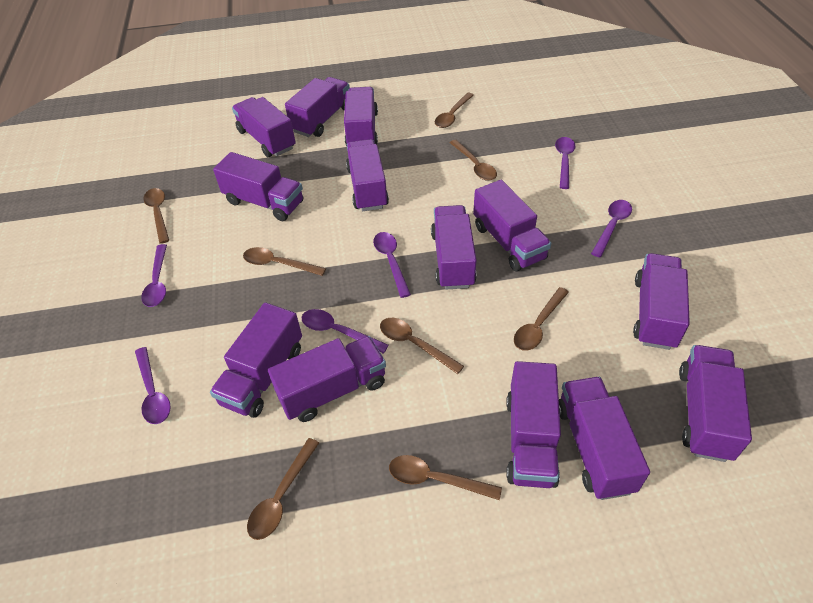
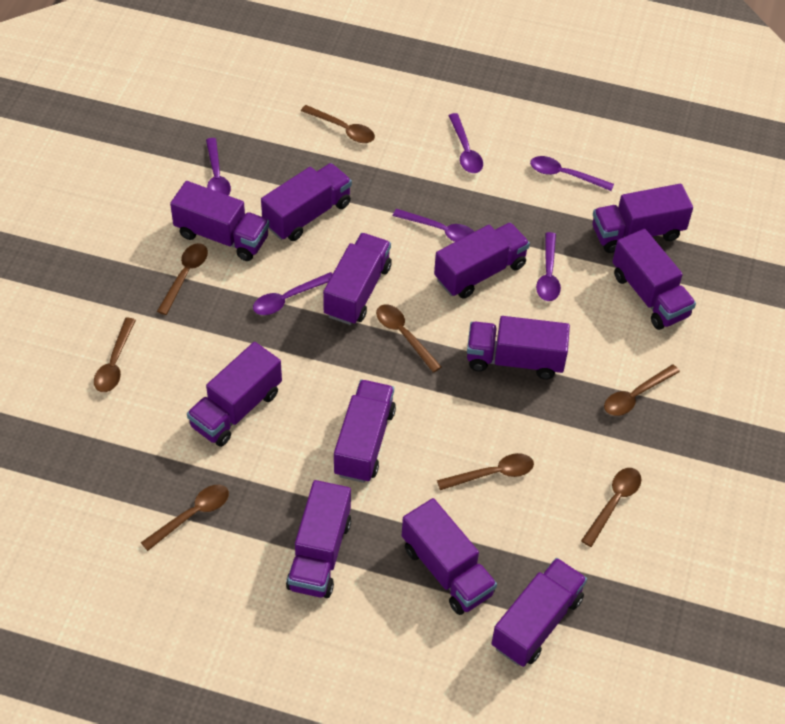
purple truck: 13 -> 12

